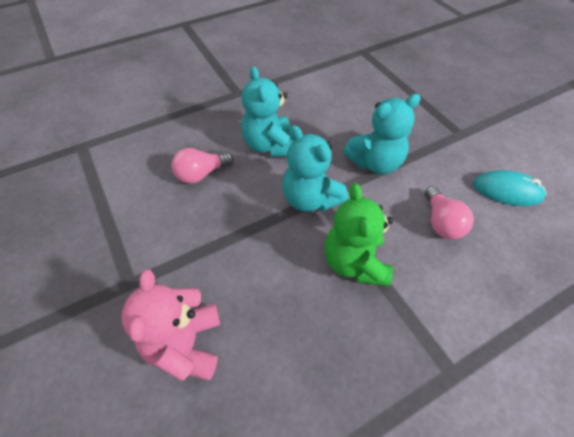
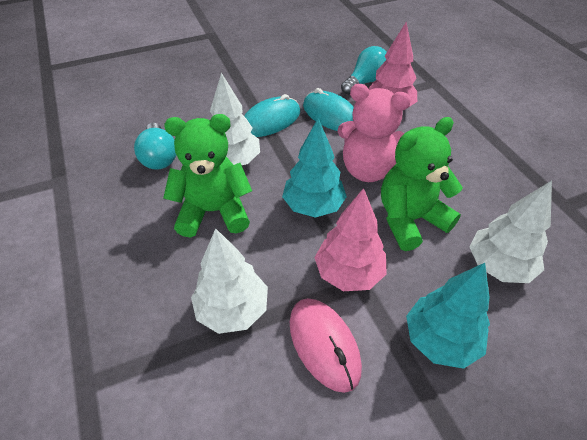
green teddy bear: 1 -> 2
pink light bulb: 2 -> 0
pink mouse: 0 -> 1
pink tree: 0 -> 2
turquoise light bulb: 0 -> 2
turquoise mouse: 1 -> 2
turquoise teddy bear: 3 -> 0
turquoise tree: 0 -> 2
white tree: 0 -> 3

